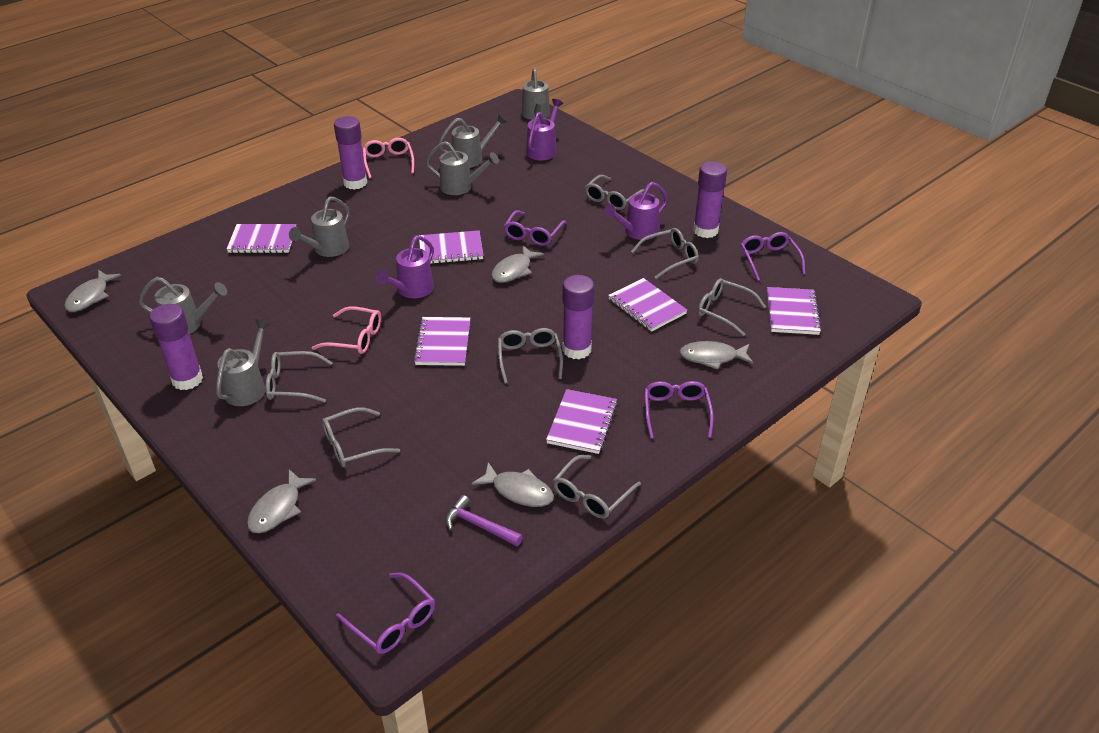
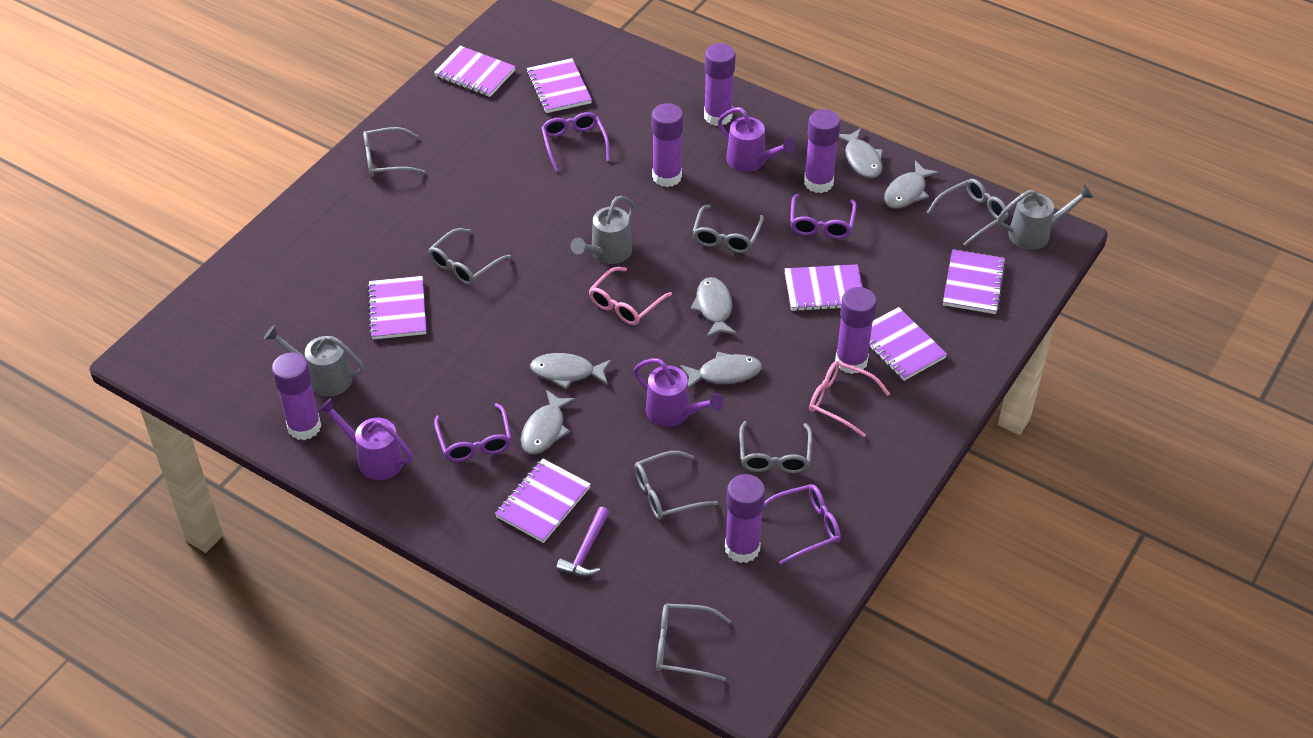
grey fish: 5 -> 6
grey watering can: 6 -> 3
purple glue stick: 4 -> 6
purple notebook: 6 -> 7

